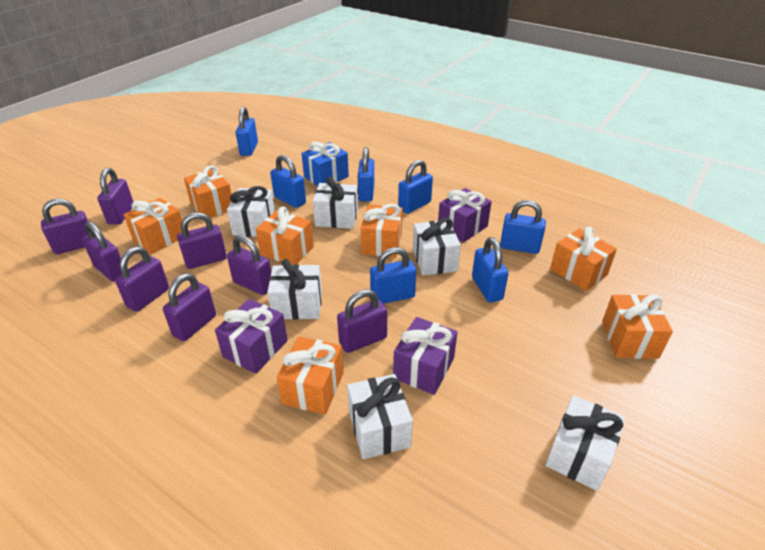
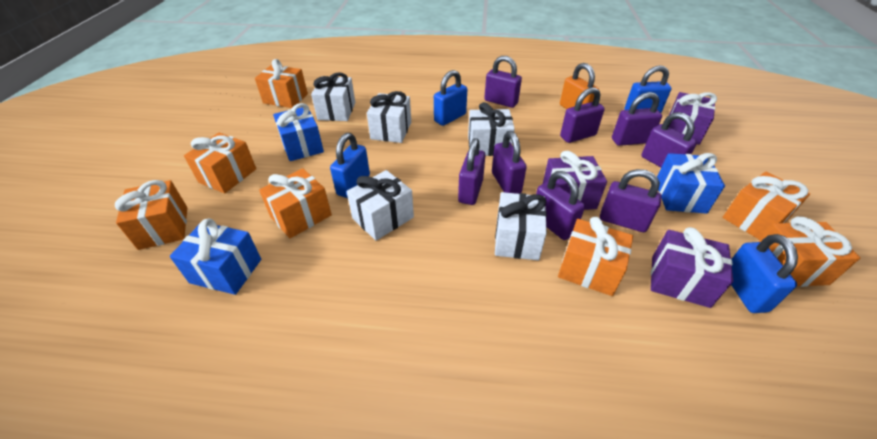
blue gift: 1 -> 3
blue padlock: 7 -> 4
orange padlock: 0 -> 1
white gift: 6 -> 5

